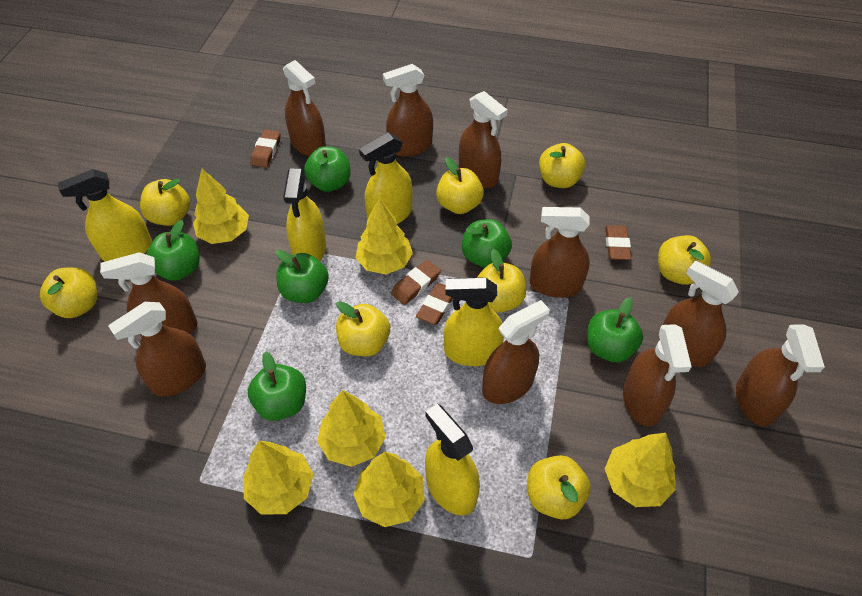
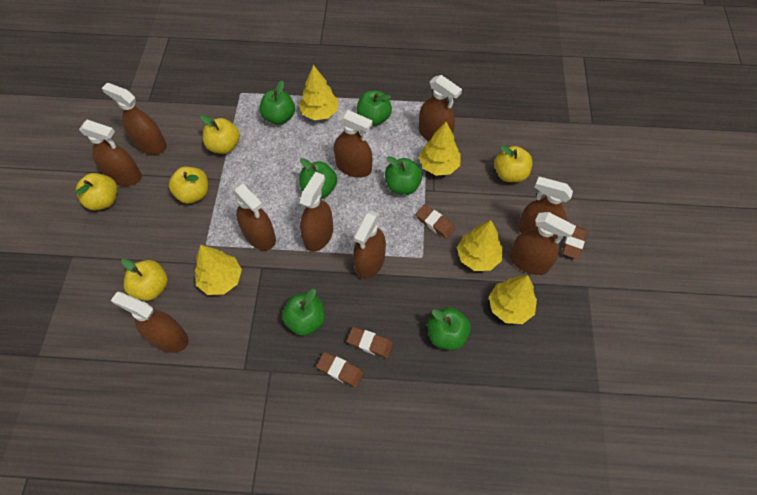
yellow apple: 8 -> 5
yellow spray bottle: 5 -> 0
yellow tree: 6 -> 5

